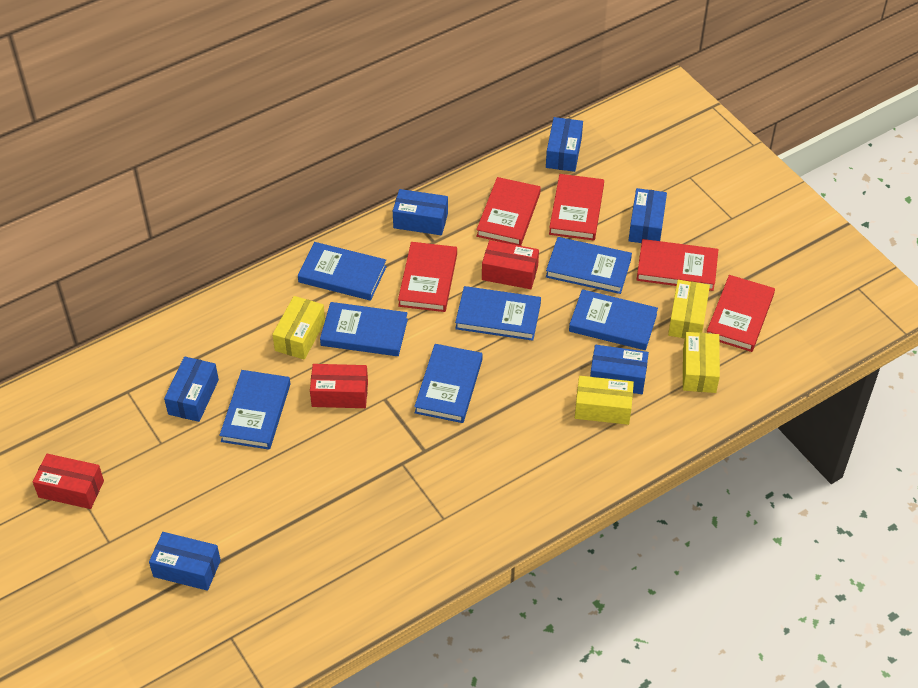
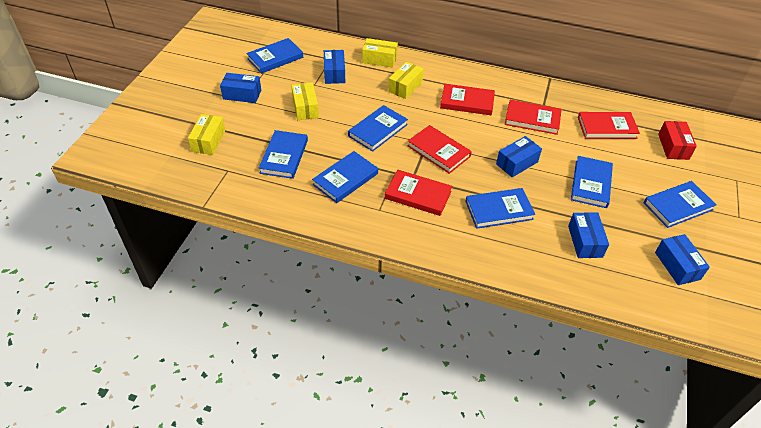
blue box: 6 -> 5
red box: 3 -> 1

